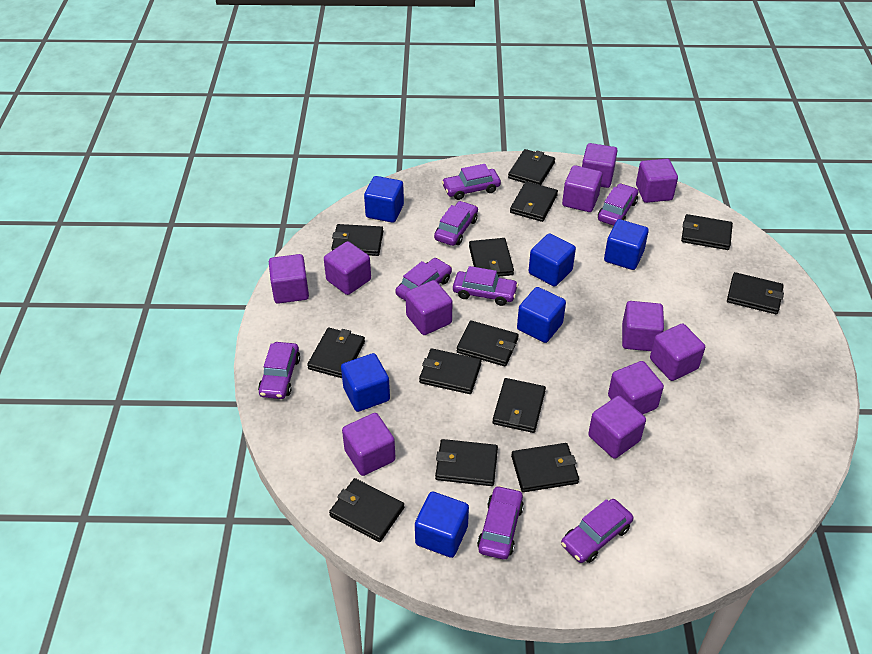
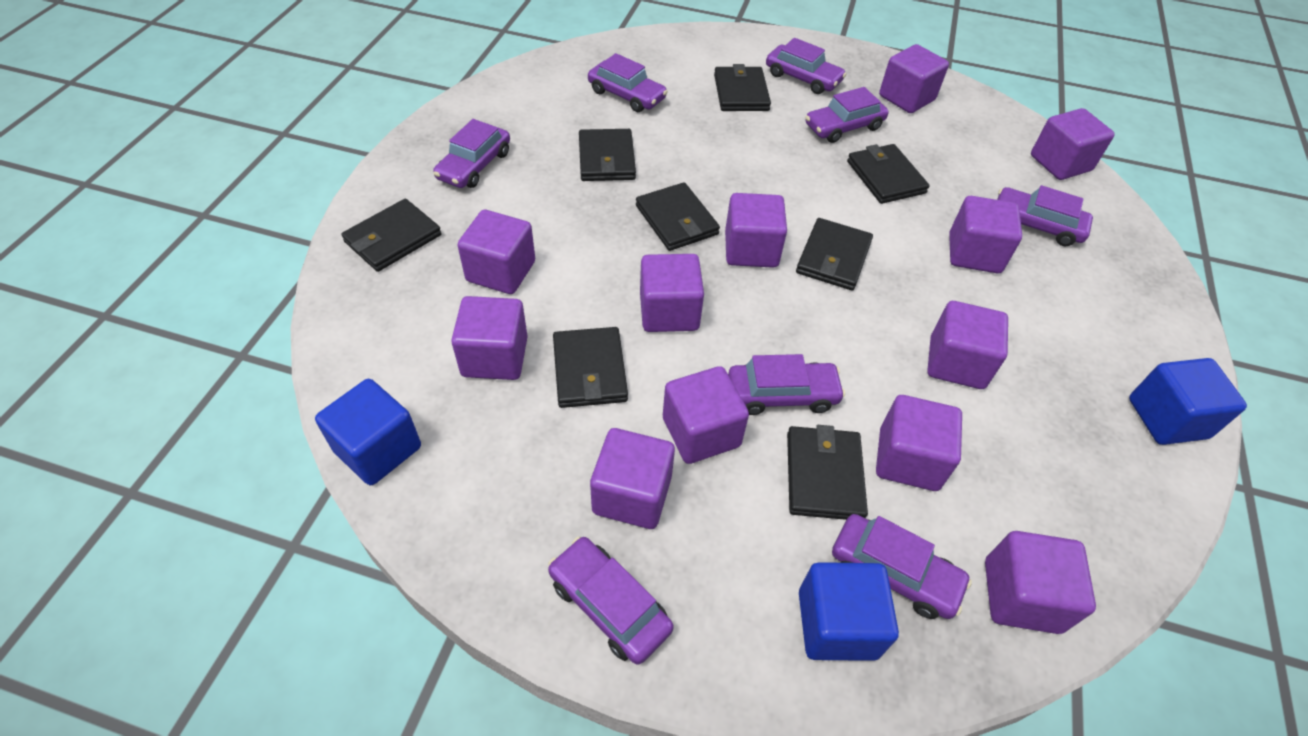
black wallet: 13 -> 8
blue cube: 6 -> 3
purple cube: 11 -> 12

